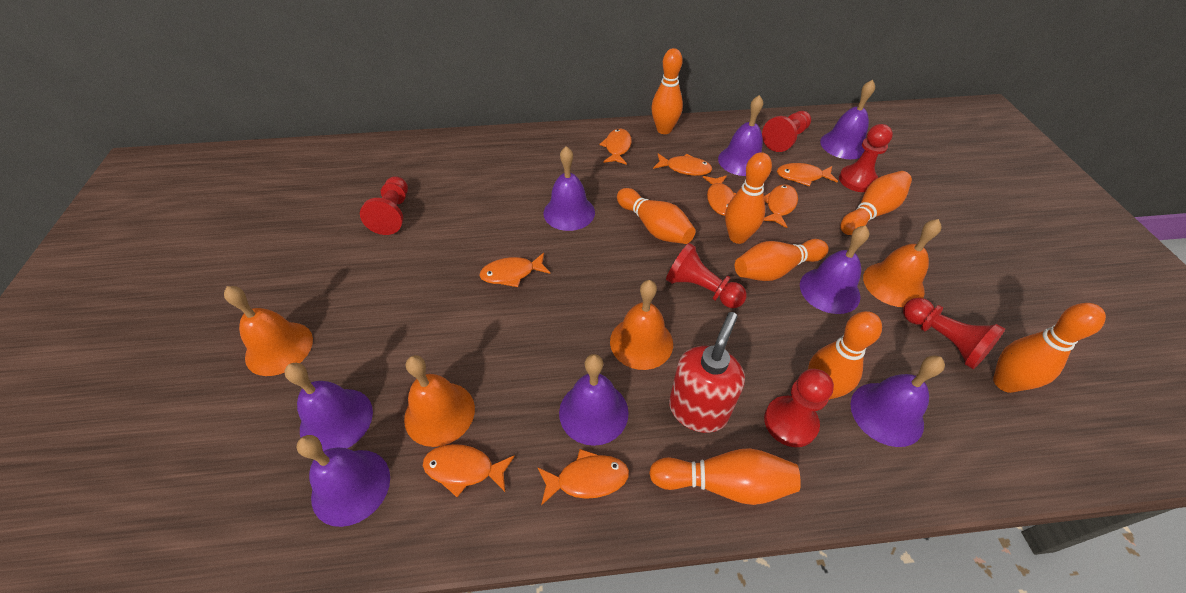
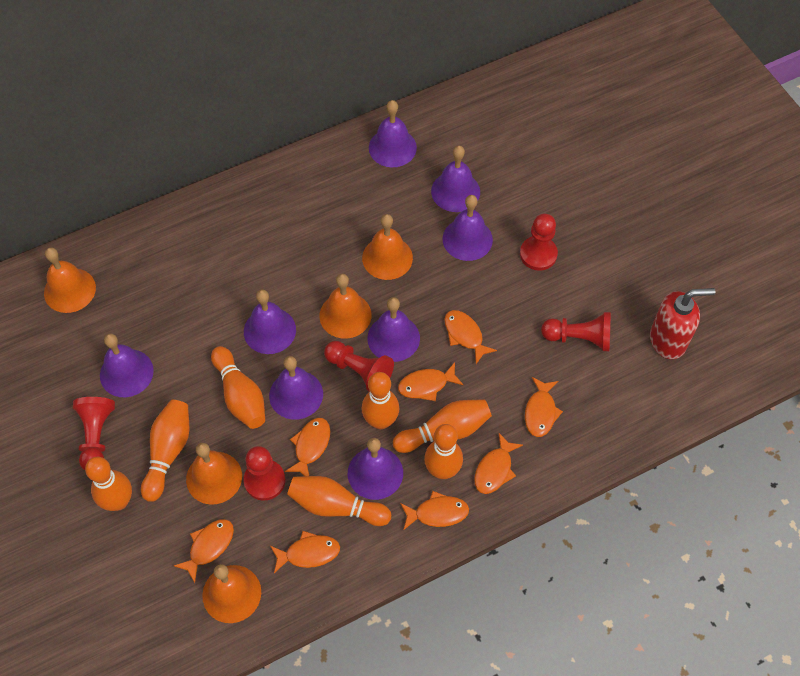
orange bell: 4 -> 5
orange bowling pin: 8 -> 7
red pawn: 6 -> 5

